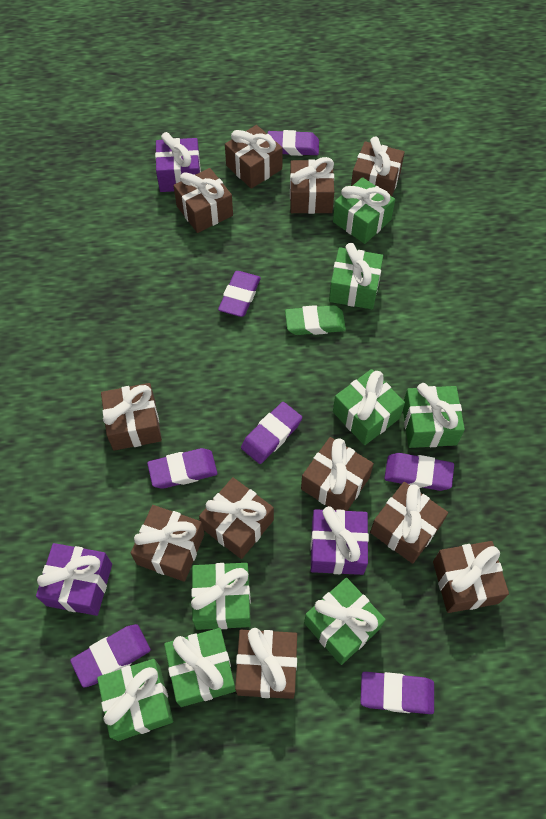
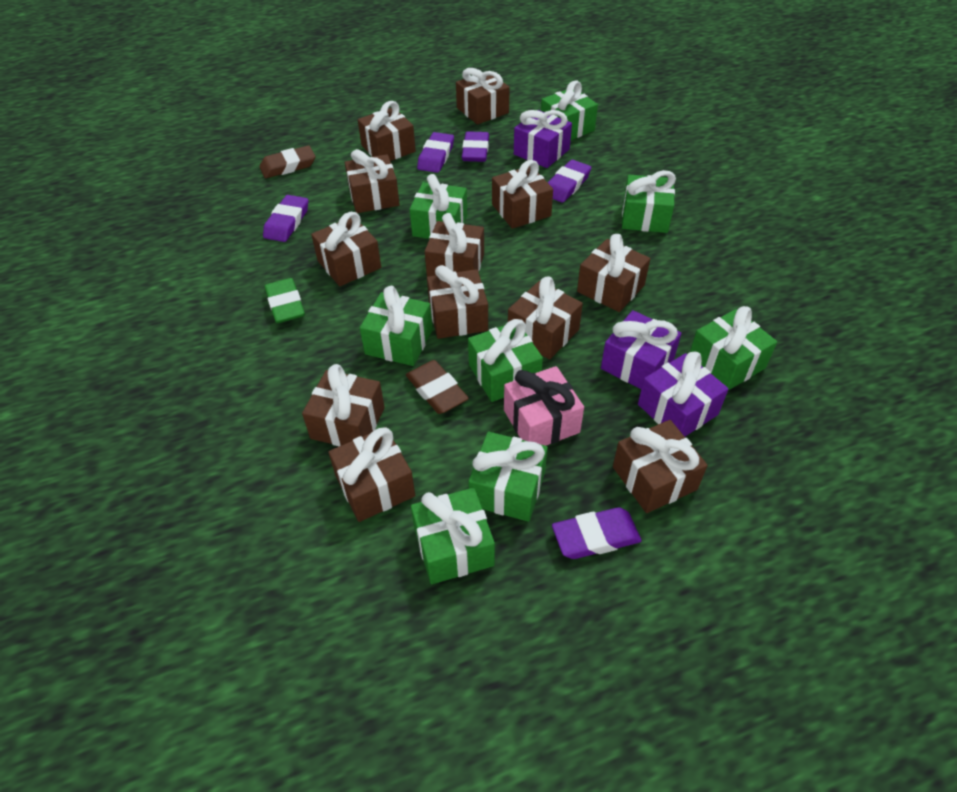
brown eraser: 0 -> 2
brown gift: 11 -> 12
pink gift: 0 -> 1
purple eraser: 7 -> 5

